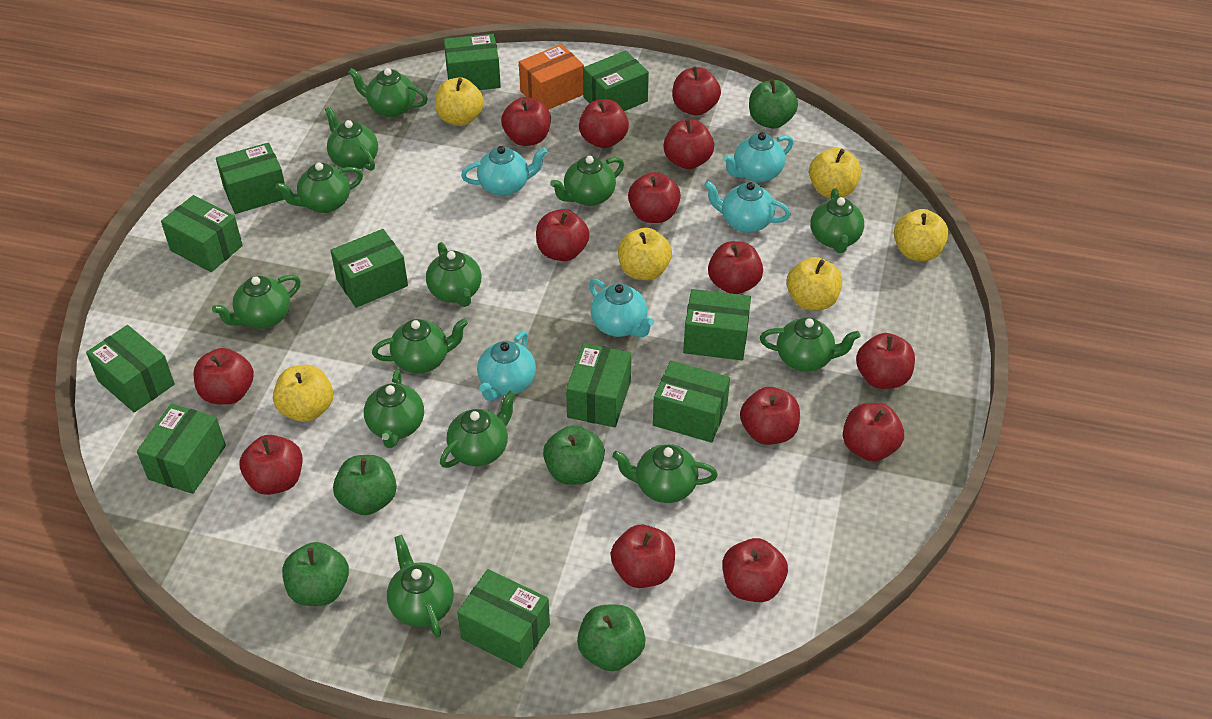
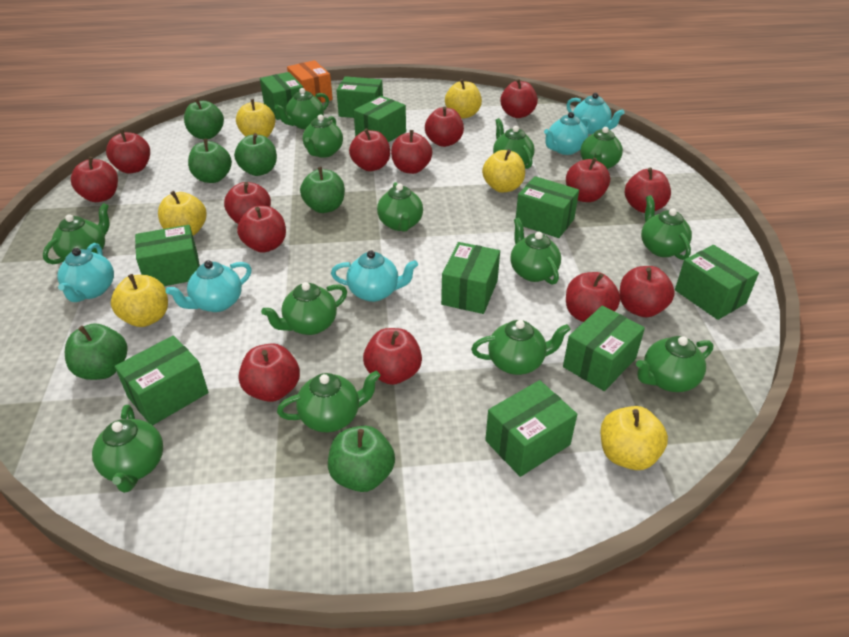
green apple: 5 -> 6
green box: 11 -> 10

